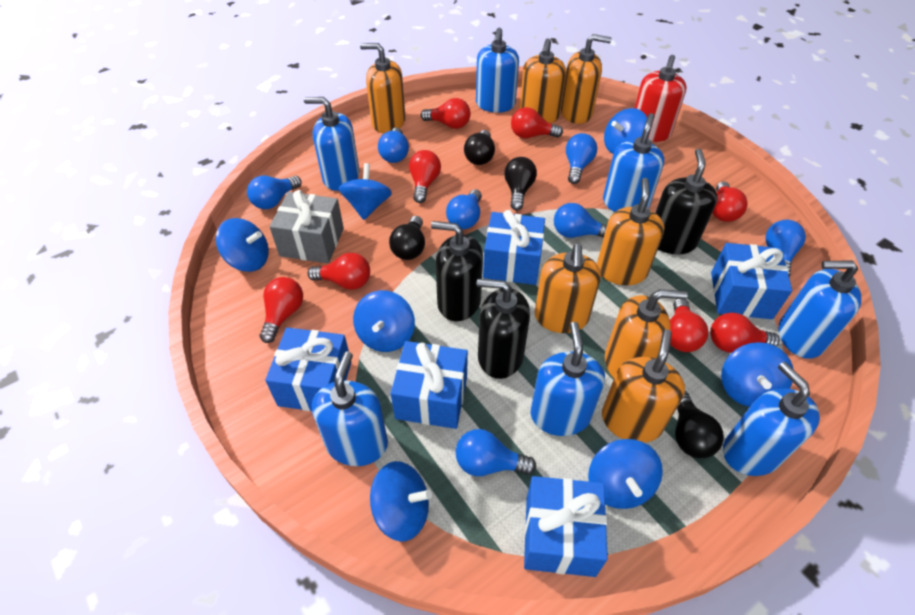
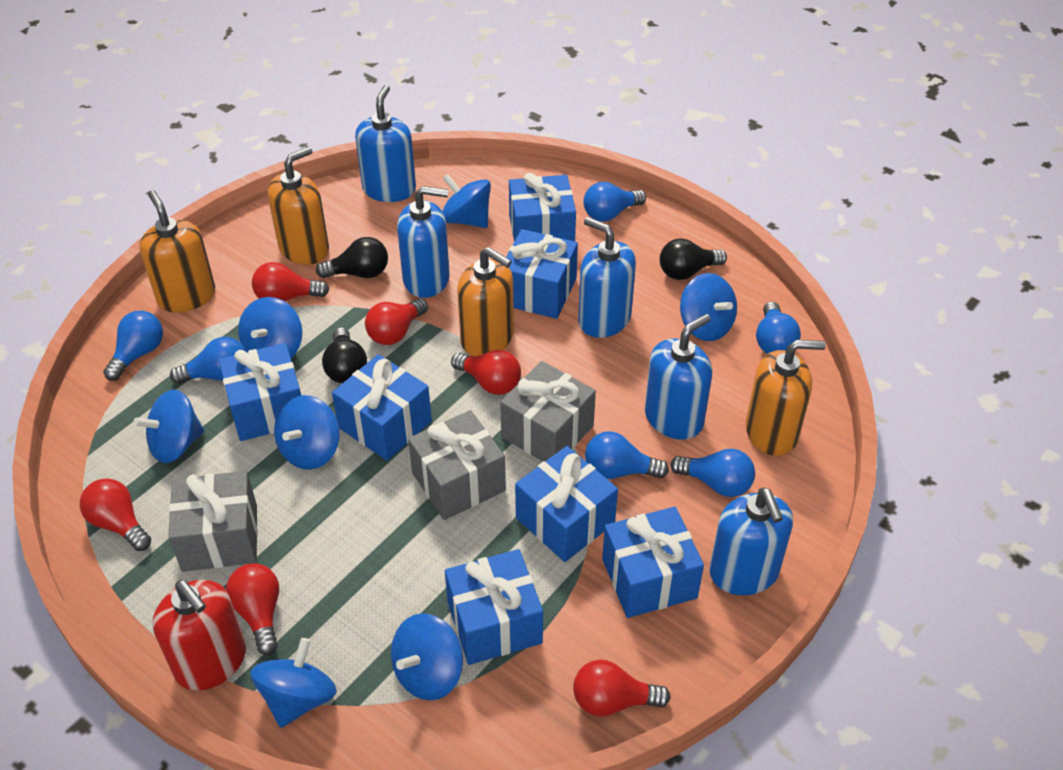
black light bulb: 4 -> 3
black soap dispenser: 3 -> 0
blue gift: 5 -> 7
blue light bulb: 7 -> 6
blue soap dispenser: 7 -> 5
grey gift: 1 -> 3
orange soap dispenser: 7 -> 4
red light bulb: 8 -> 6

